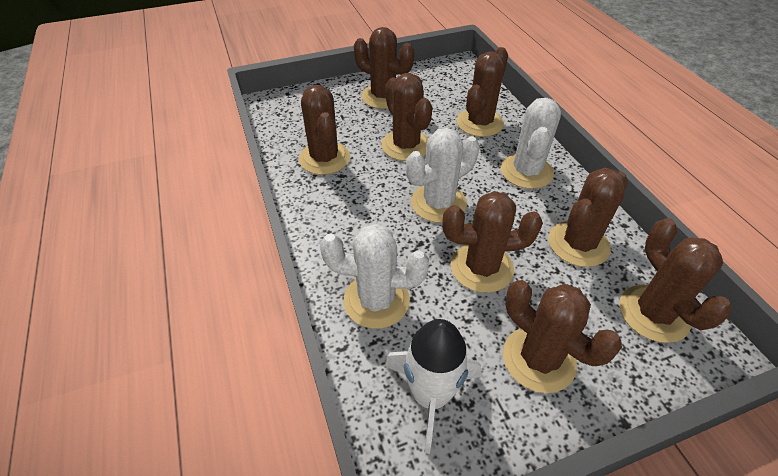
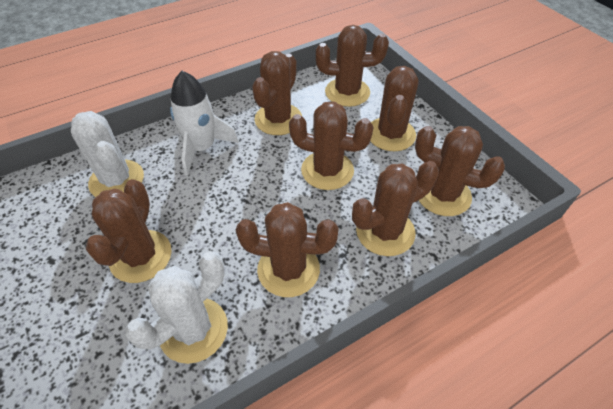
white cactus: 3 -> 2

